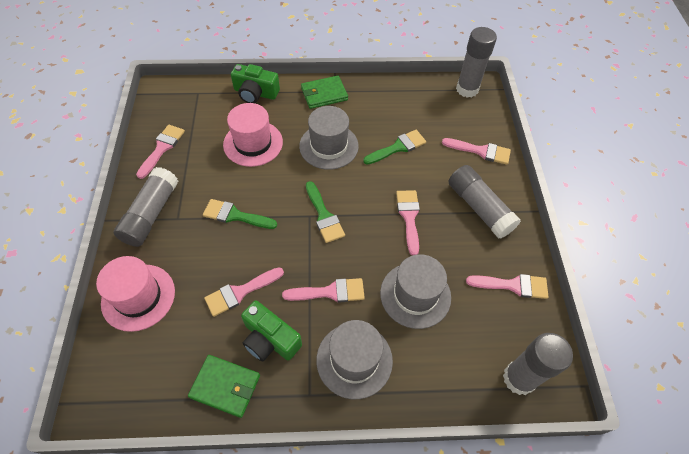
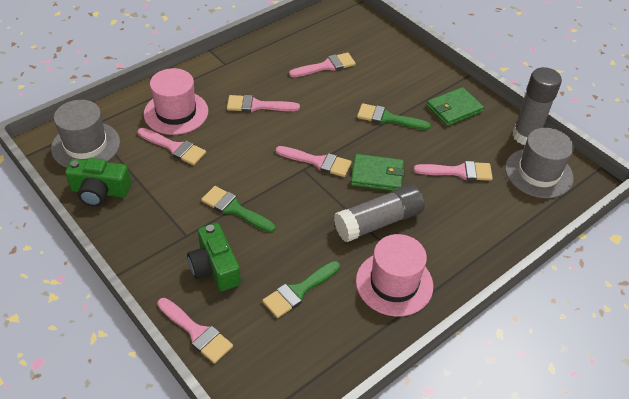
grey glue stick: 4 -> 2
grey hat: 3 -> 2

